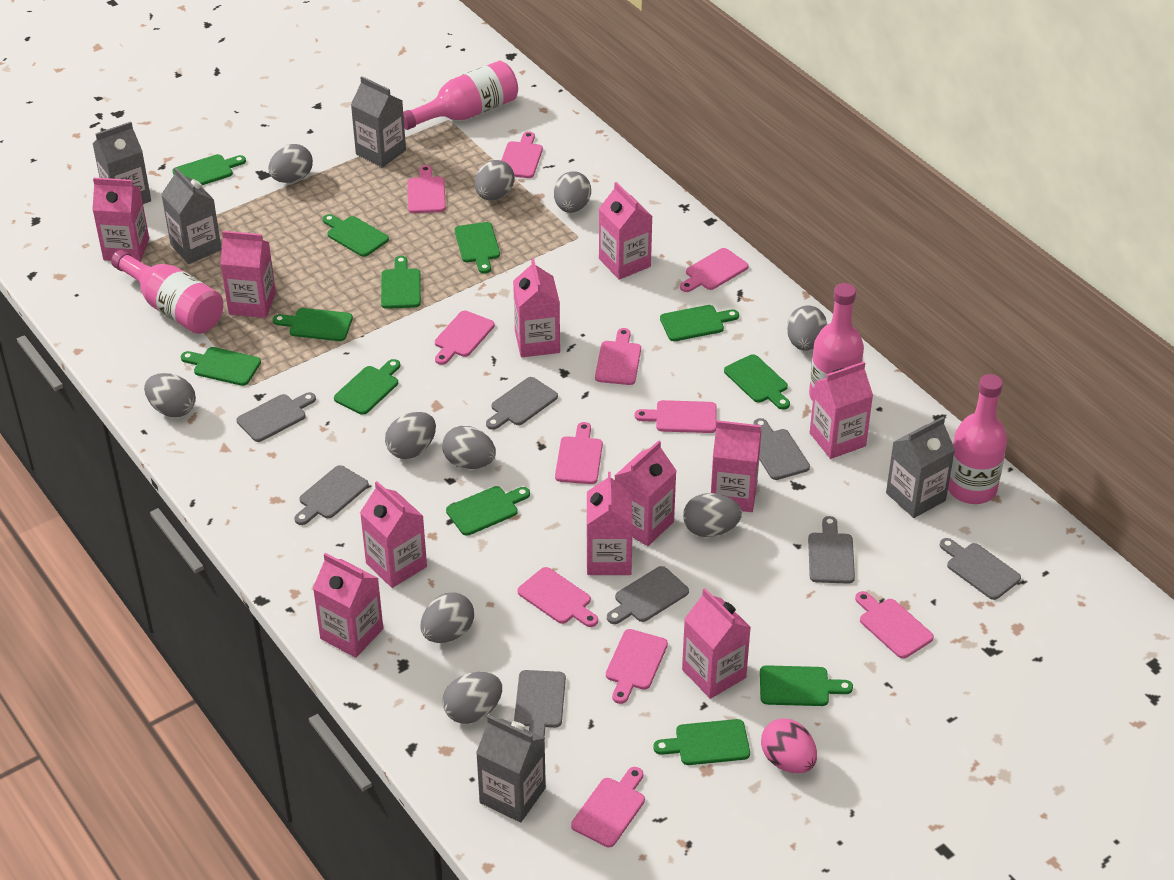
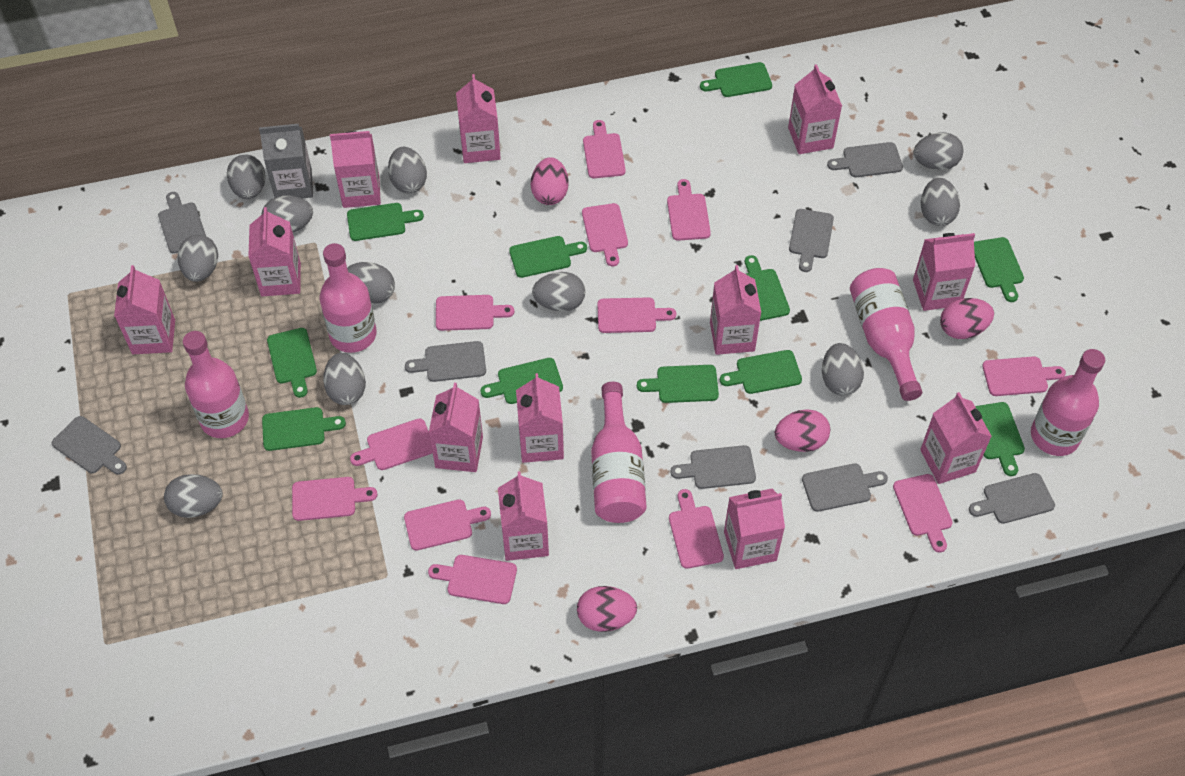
green cutting board: 12 -> 11
grey carton: 5 -> 1
grey egg: 10 -> 11
pink bottle: 4 -> 5
pink carton: 11 -> 12
pink cutting board: 11 -> 12
pink egg: 1 -> 4

